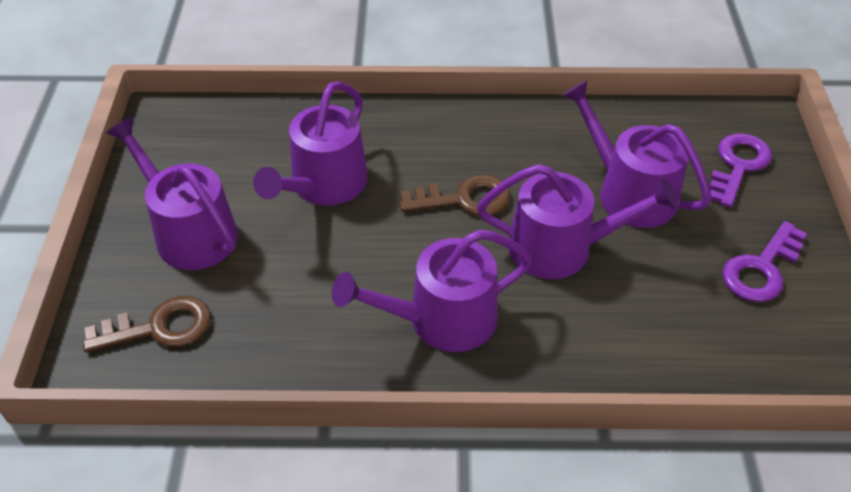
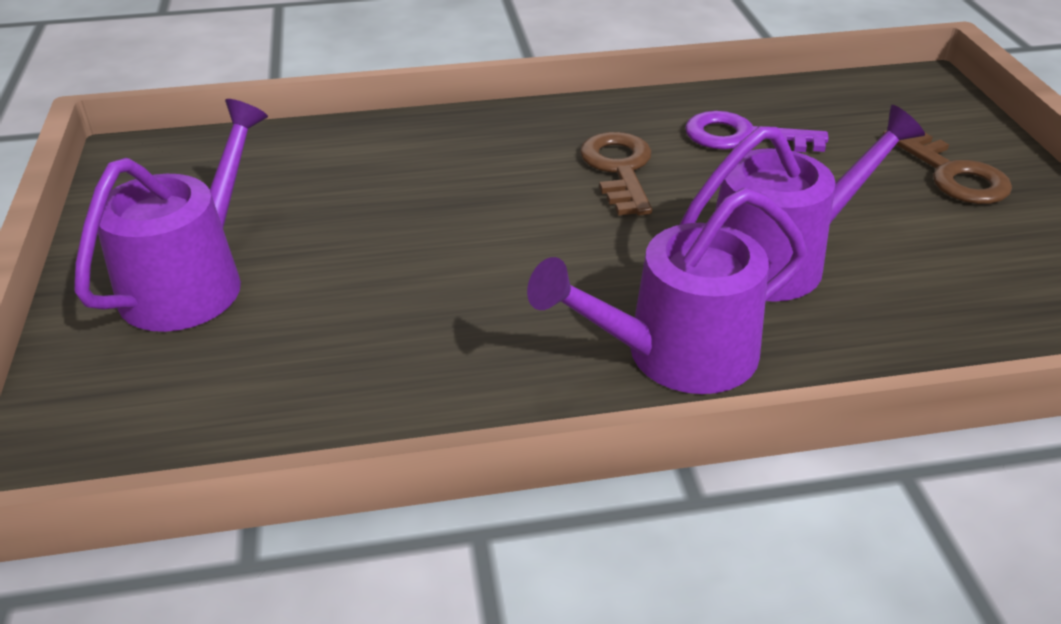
purple key: 2 -> 1
purple watering can: 5 -> 3

